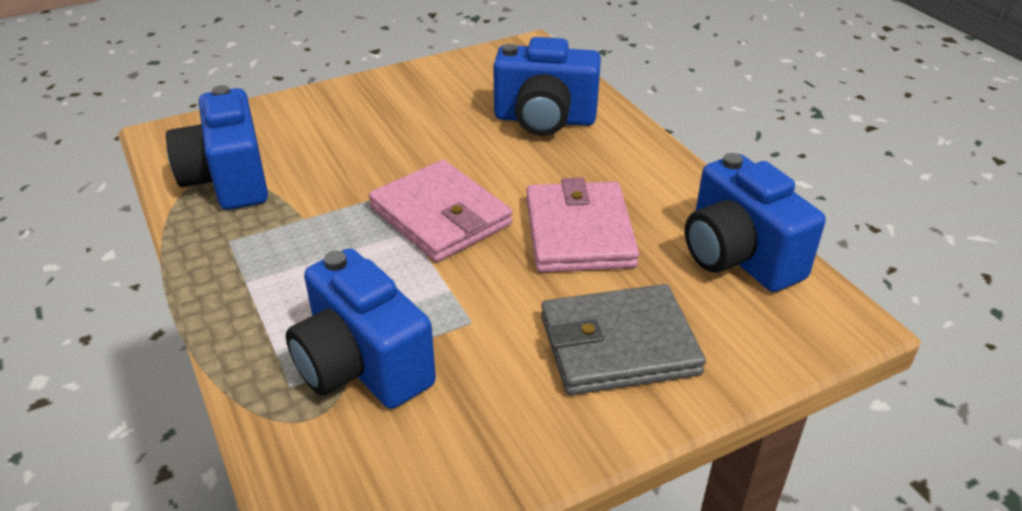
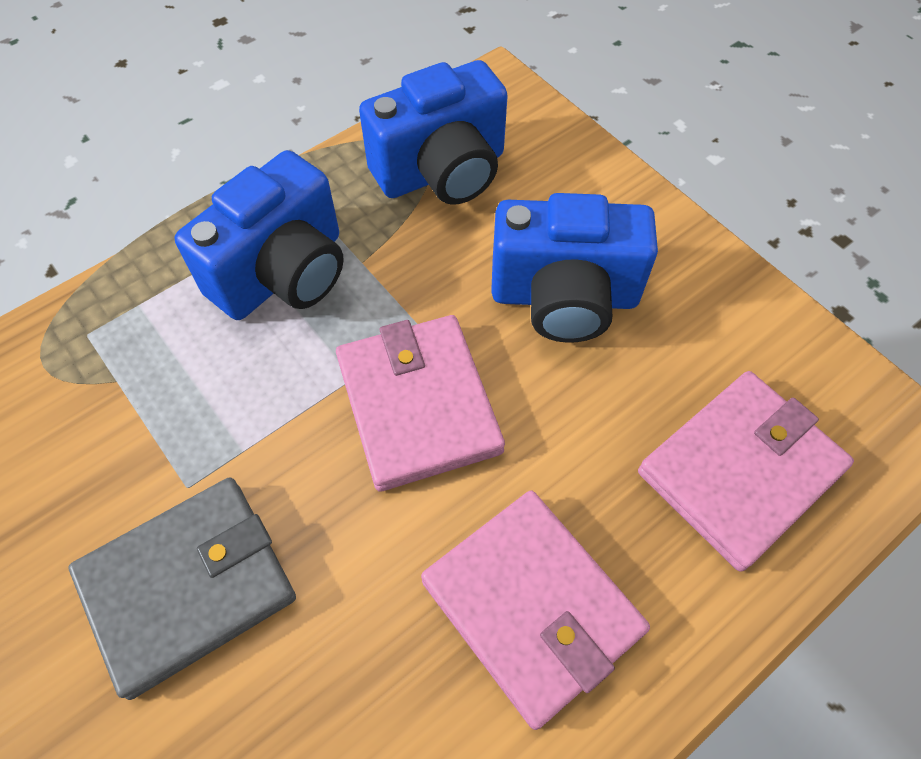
blue camera: 4 -> 3
pink wallet: 2 -> 3

